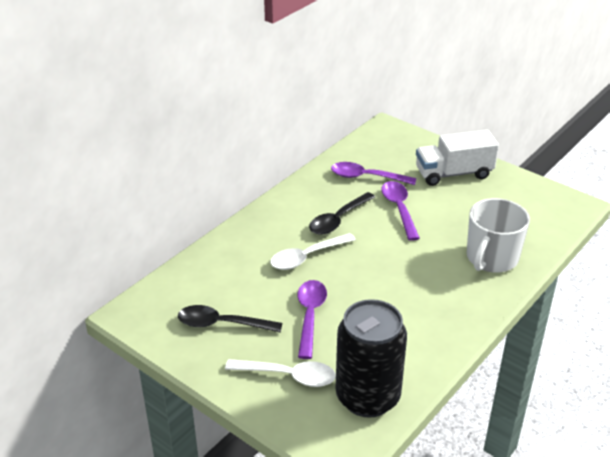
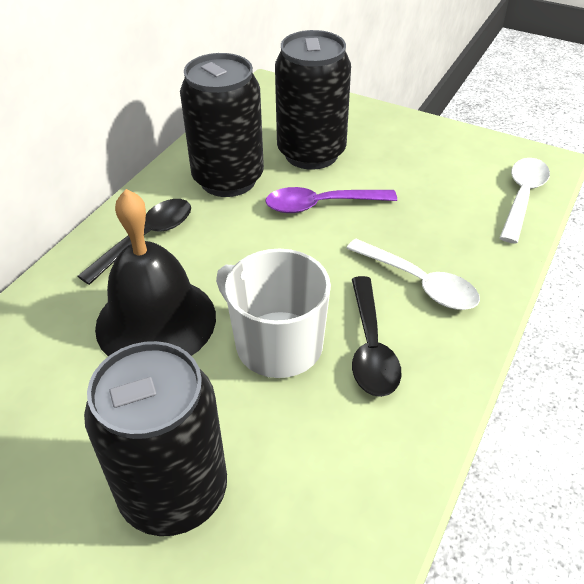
black bell: 0 -> 1
black can: 1 -> 3
purple spoon: 3 -> 1
white truck: 1 -> 0

